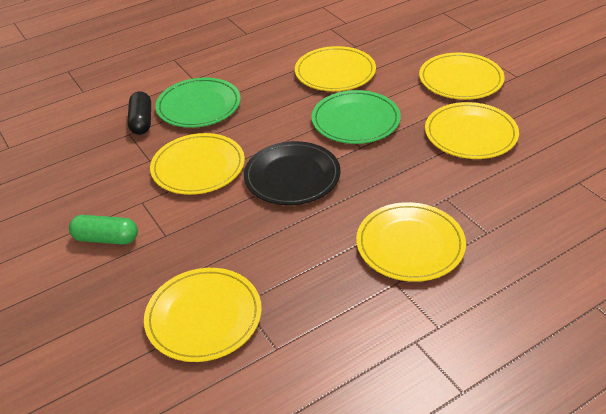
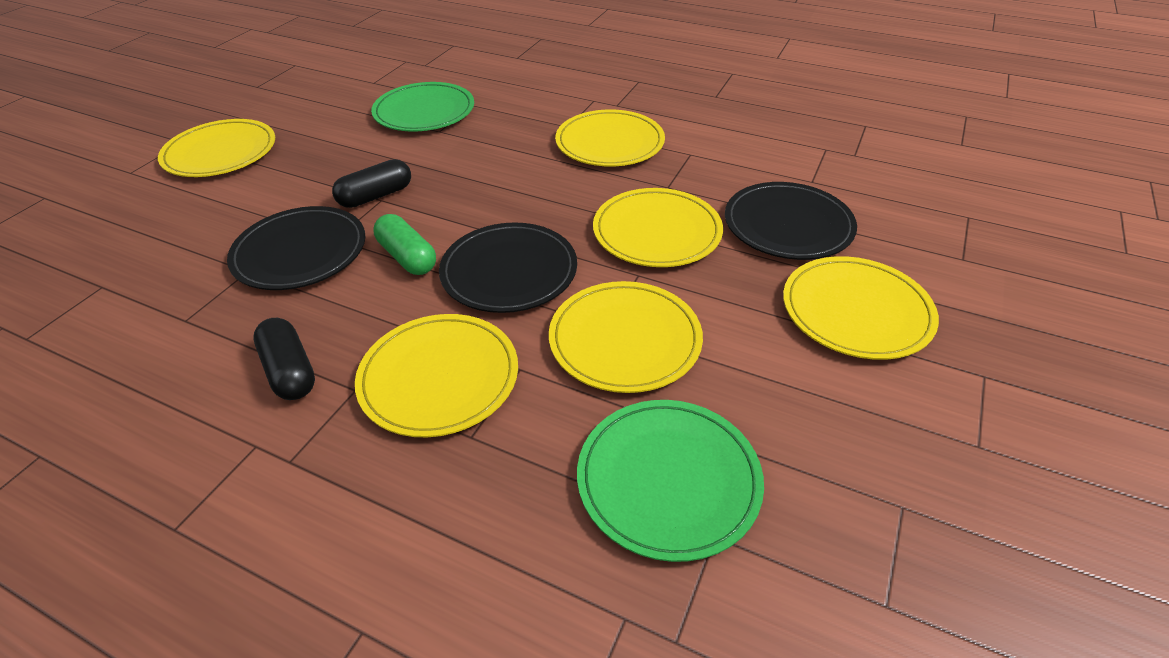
black capsule: 1 -> 2
black plate: 1 -> 3

